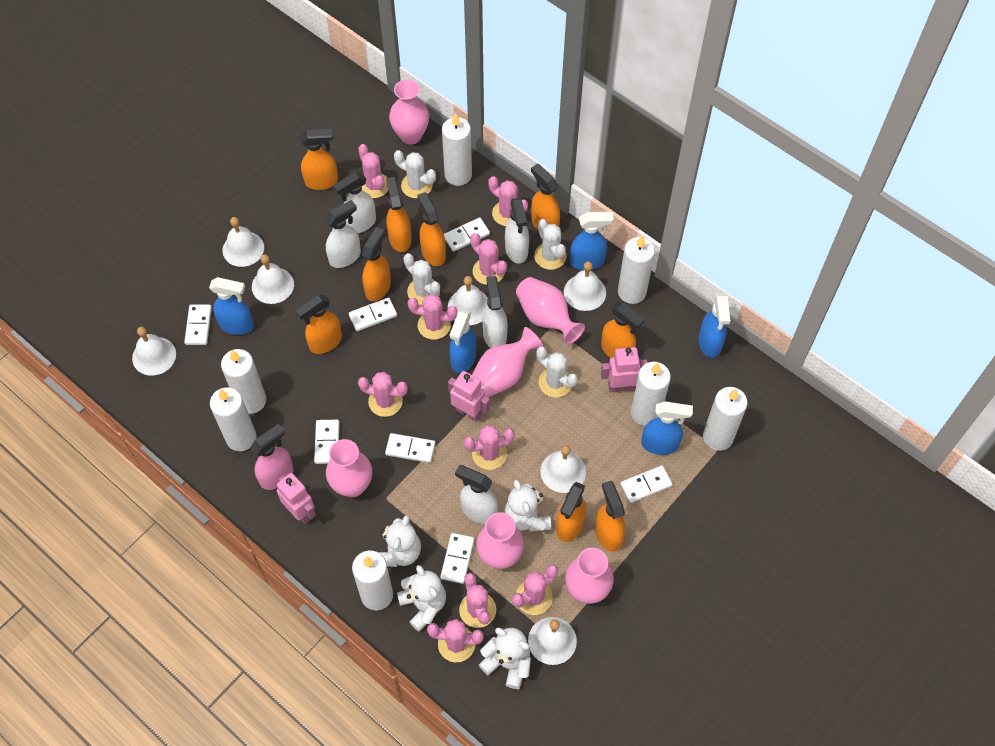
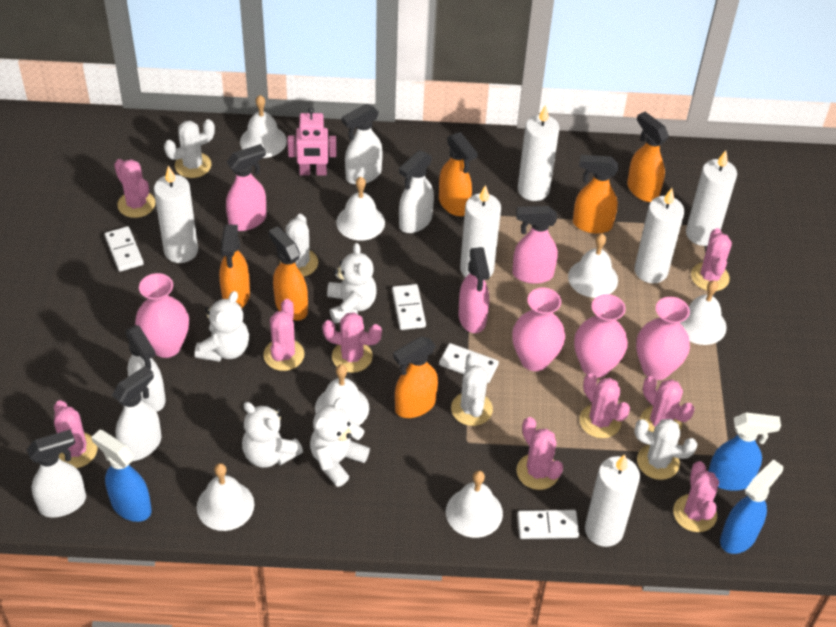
blue spray bottle: 5 -> 3
orange spray bottle: 9 -> 6
pink robot: 3 -> 1
pink spray bottle: 1 -> 3
pink vase: 6 -> 4
white candle: 7 -> 6
white domino: 7 -> 4

